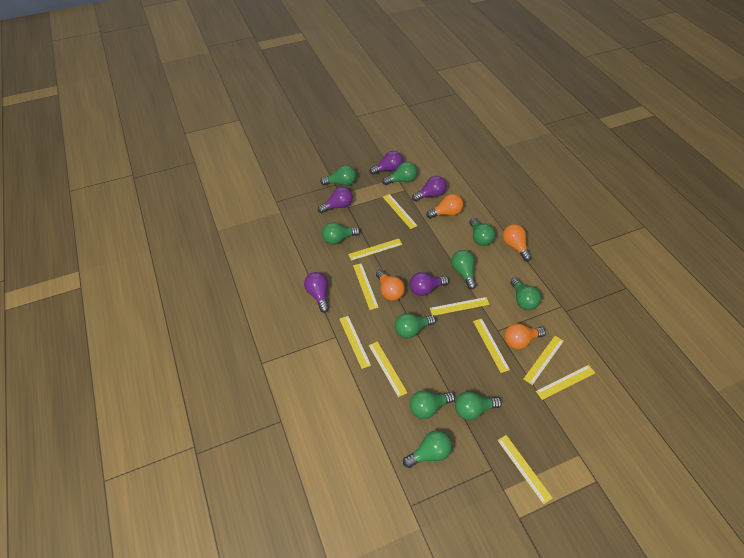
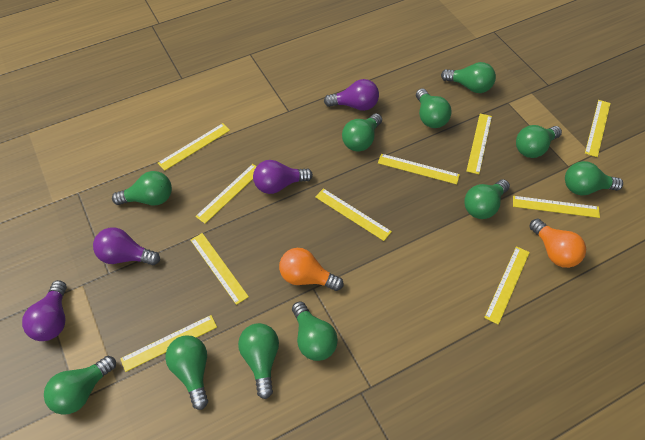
green light bulb: 10 -> 11
orange light bulb: 4 -> 2
purple light bulb: 5 -> 4

